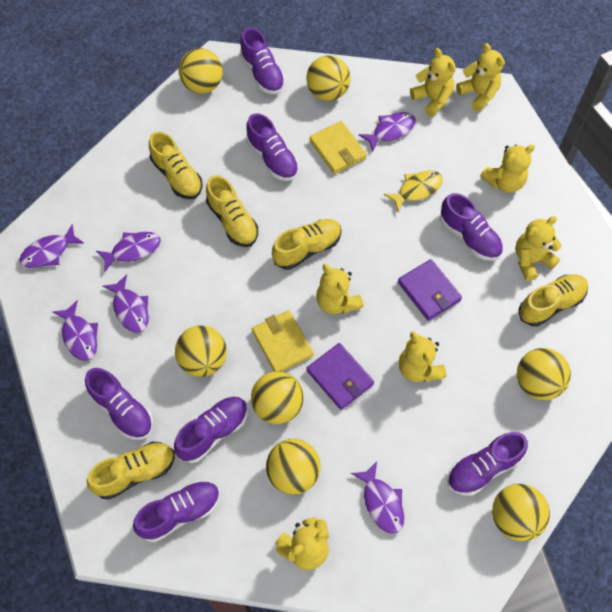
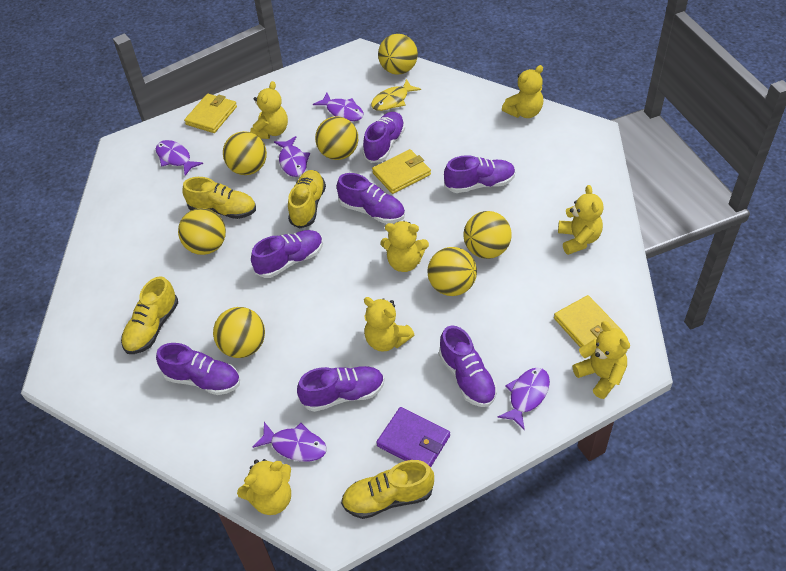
purple fish: 6 -> 5
purple wallet: 2 -> 1
yellow shoe: 5 -> 4
yellow wallet: 2 -> 3

